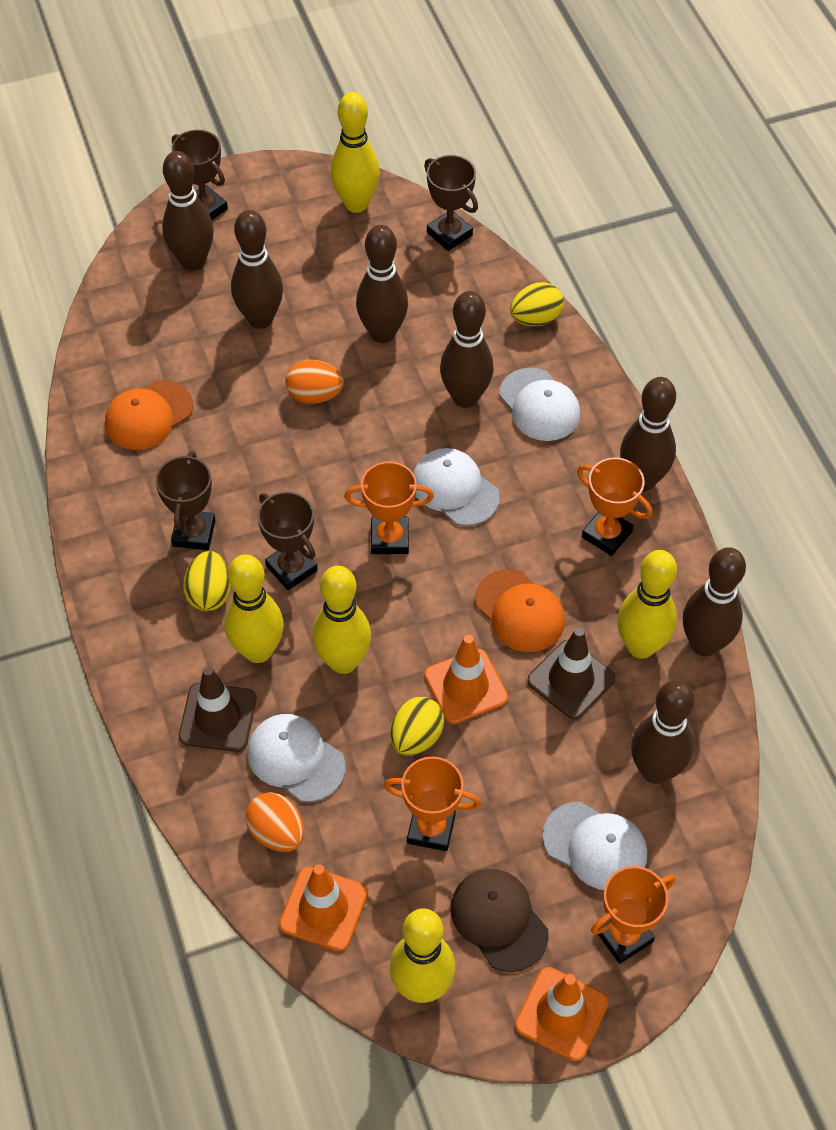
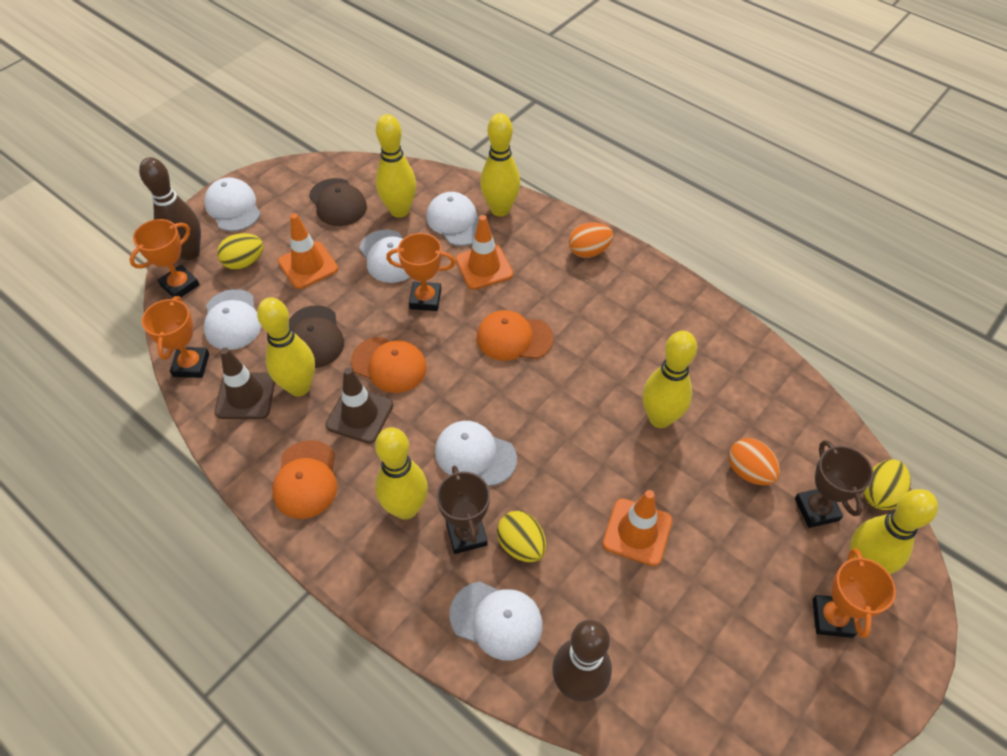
brown bowling pin: 7 -> 2
brown cap: 1 -> 2
brown trophy: 4 -> 2
orange cap: 2 -> 3
white cap: 4 -> 6
yellow bowling pin: 5 -> 6

